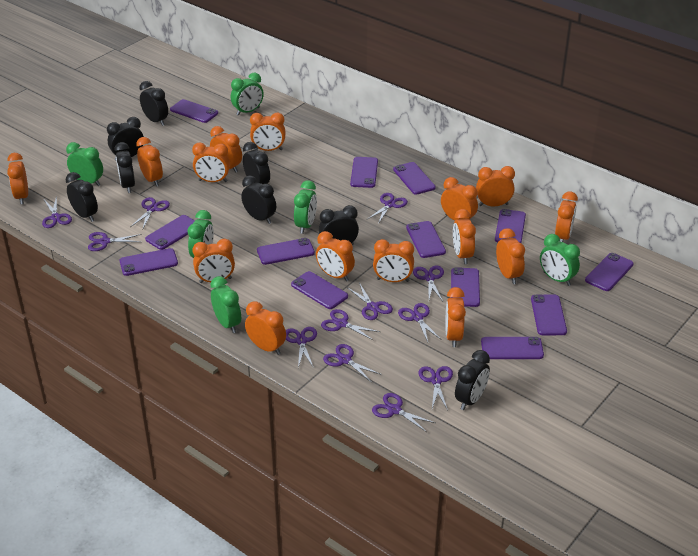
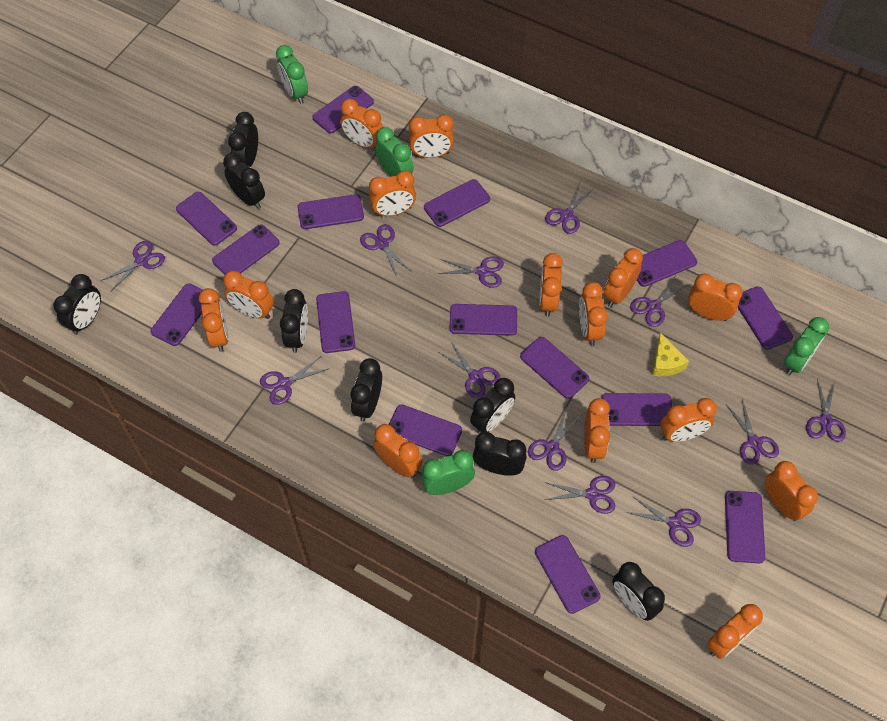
green clock: 6 -> 4
orange clock: 15 -> 14
purple phone: 13 -> 15
yellow cheese: 0 -> 1

